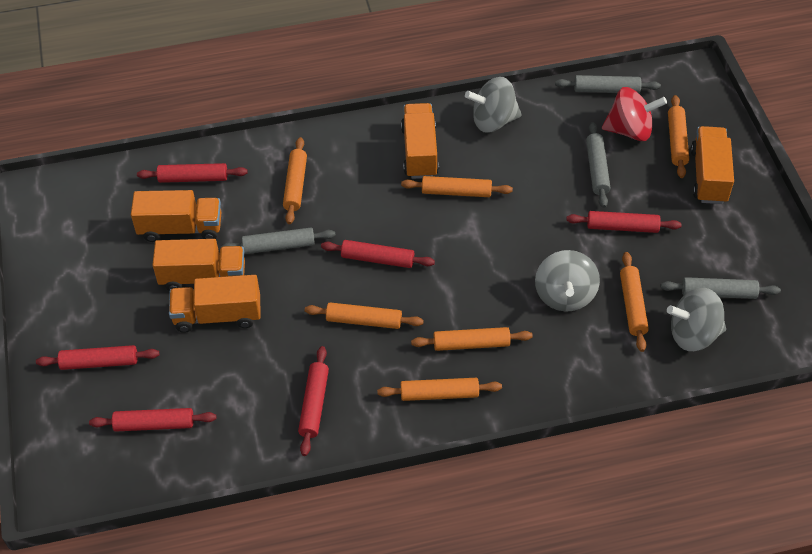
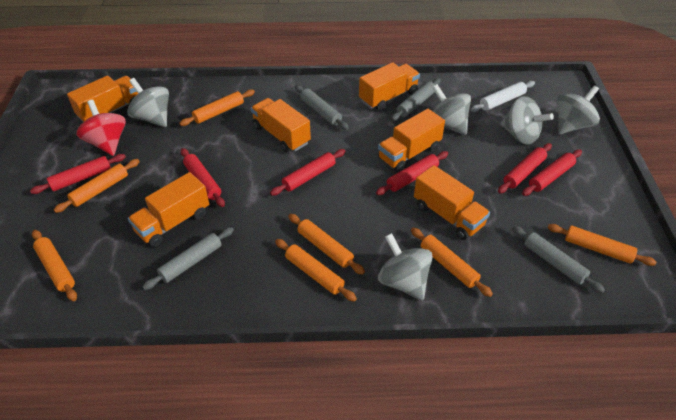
grey spinning top: 3 -> 5
orange truck: 5 -> 6
white rolling pin: 0 -> 1

